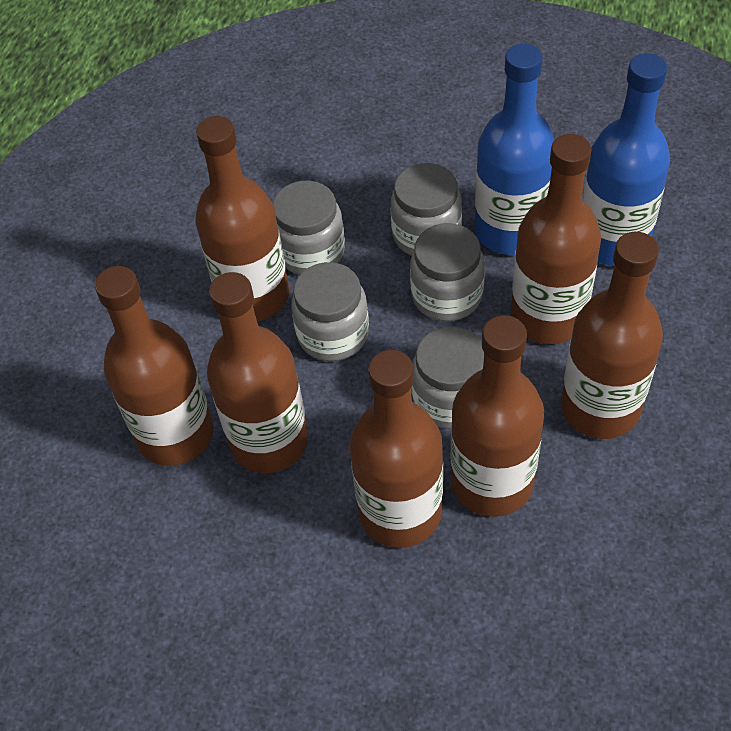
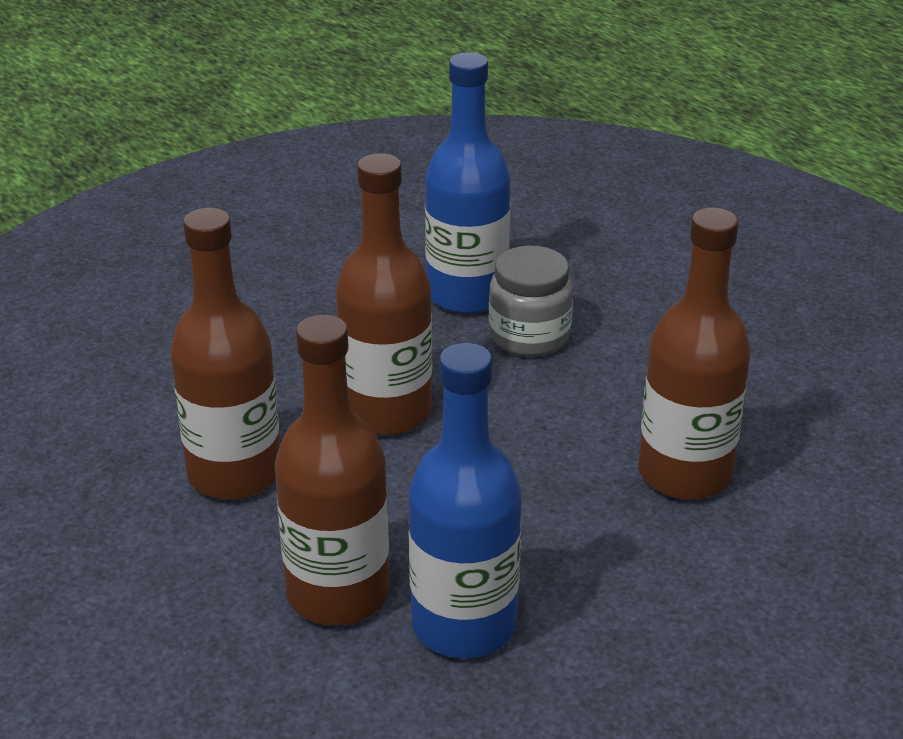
brown bottle: 7 -> 4
grey jar: 5 -> 1

